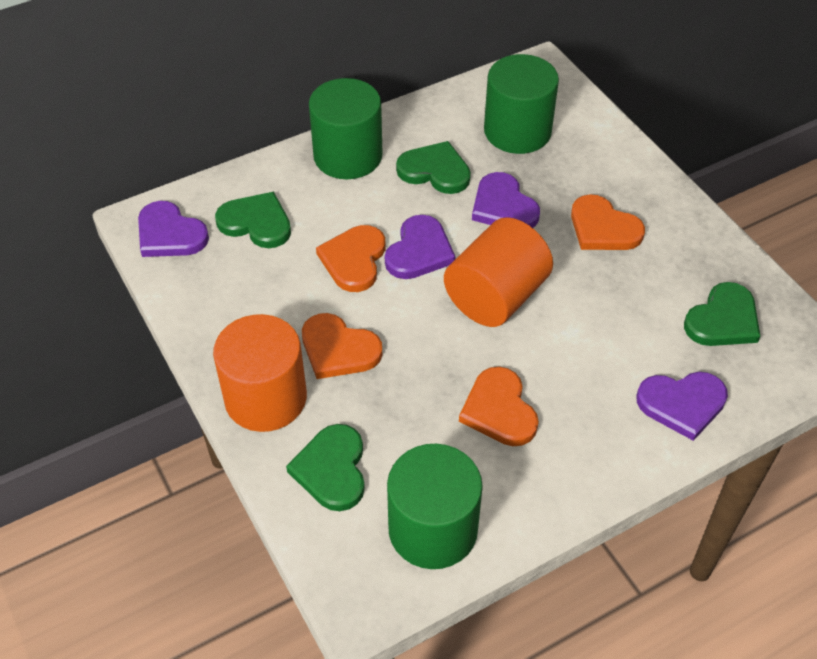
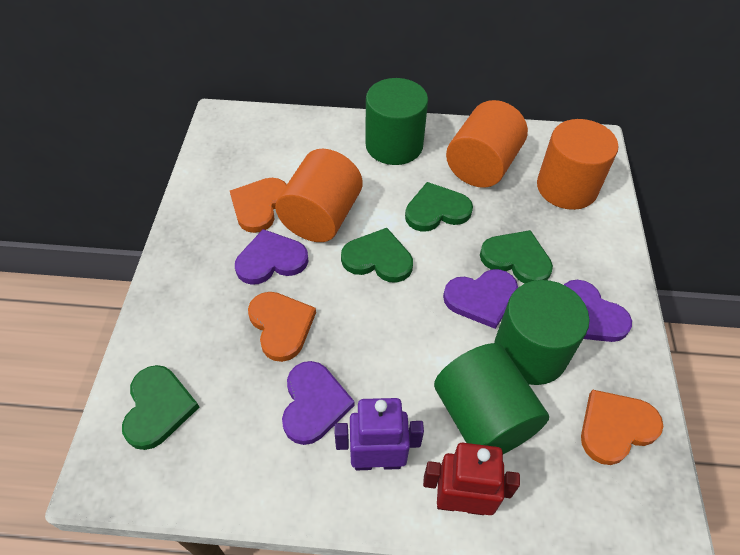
orange cylinder: 2 -> 3
orange heart: 4 -> 3
purple robot: 0 -> 1
red robot: 0 -> 1

